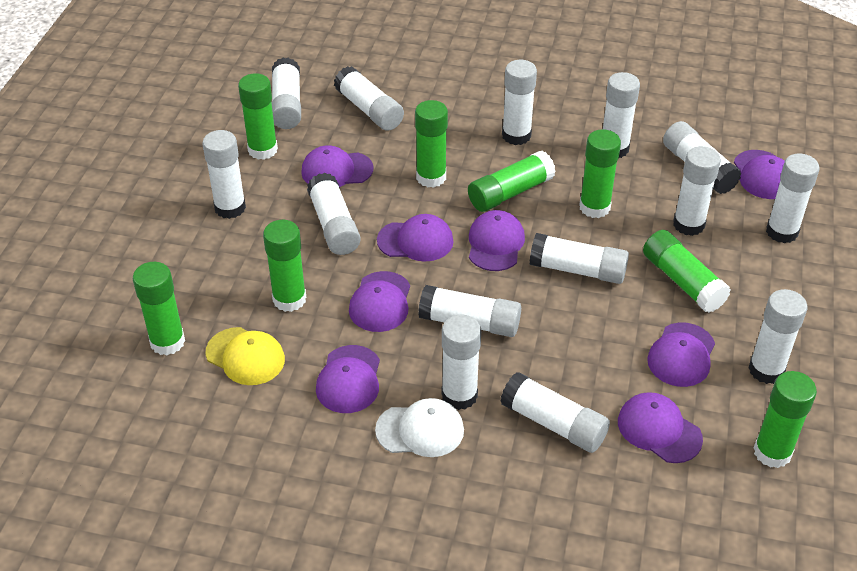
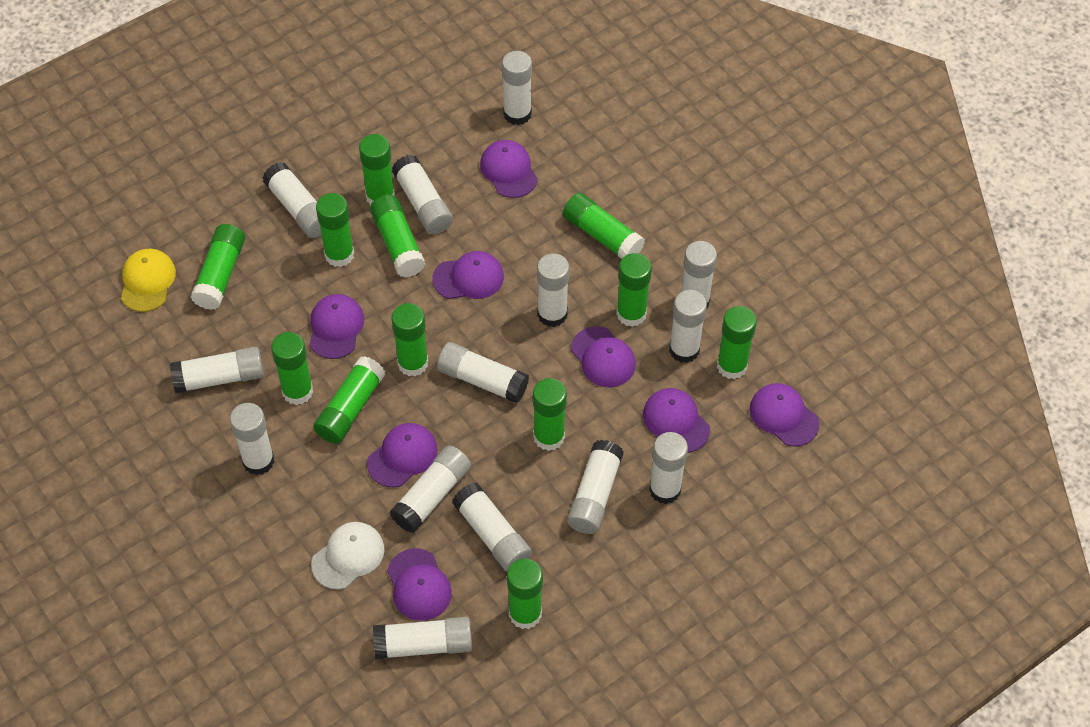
green glue stick: 8 -> 12

